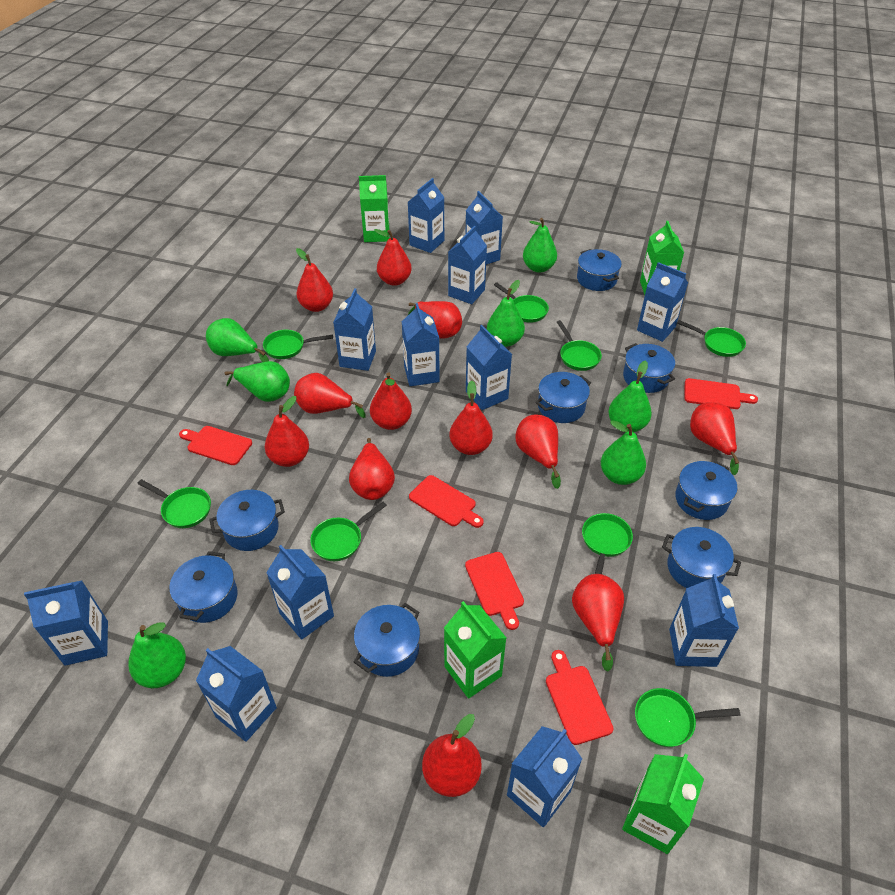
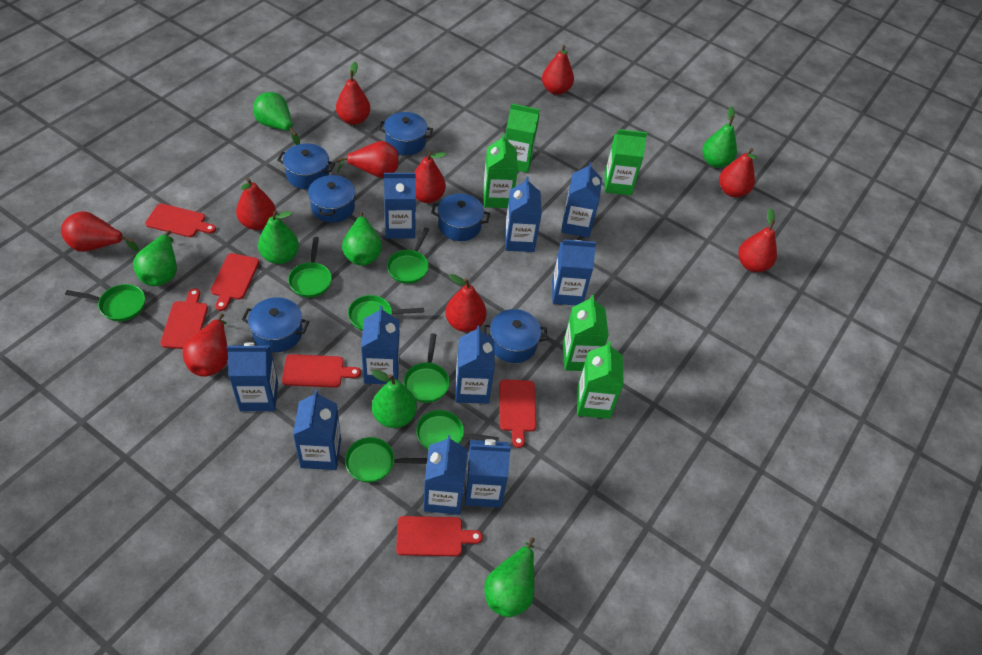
blue carton: 12 -> 10
blue pot: 8 -> 6
green carton: 4 -> 5
green pan: 8 -> 7
red cutting board: 5 -> 6
red pear: 12 -> 10

